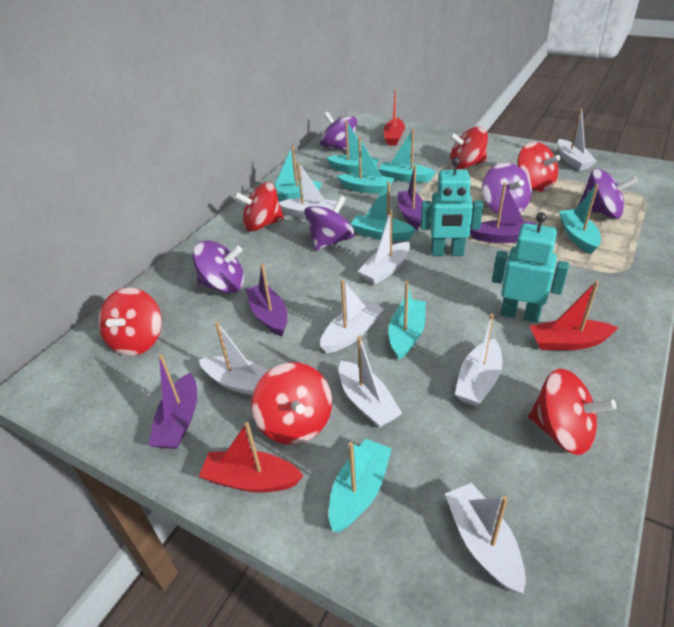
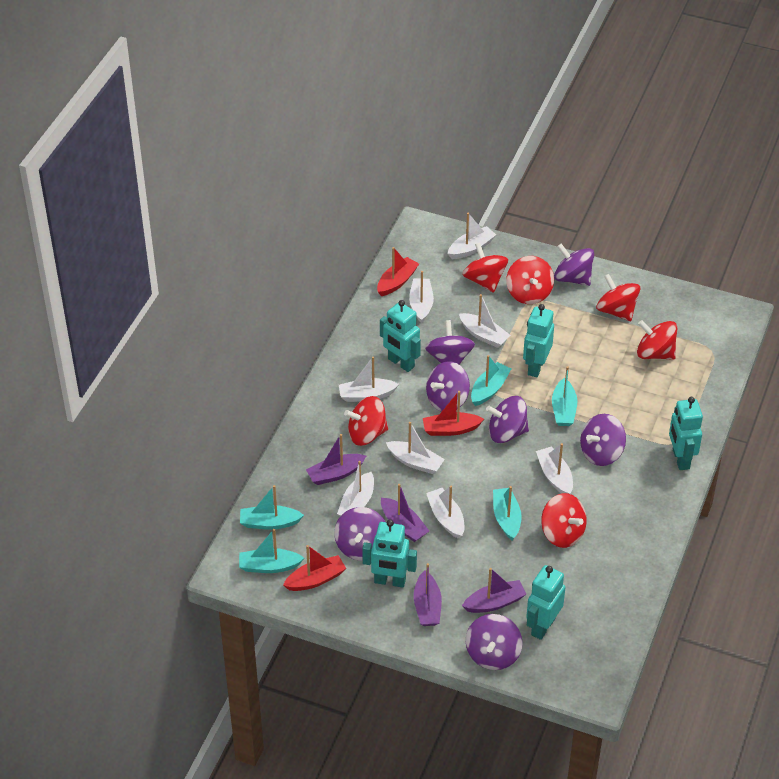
purple spinning top: 5 -> 7
turquoise boat: 8 -> 5
turquoise robot: 2 -> 5

